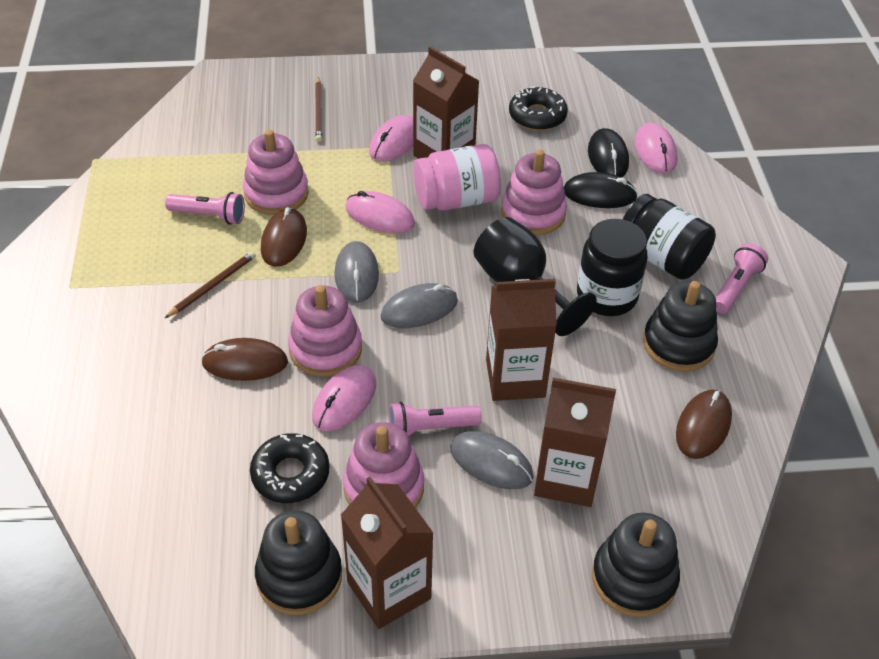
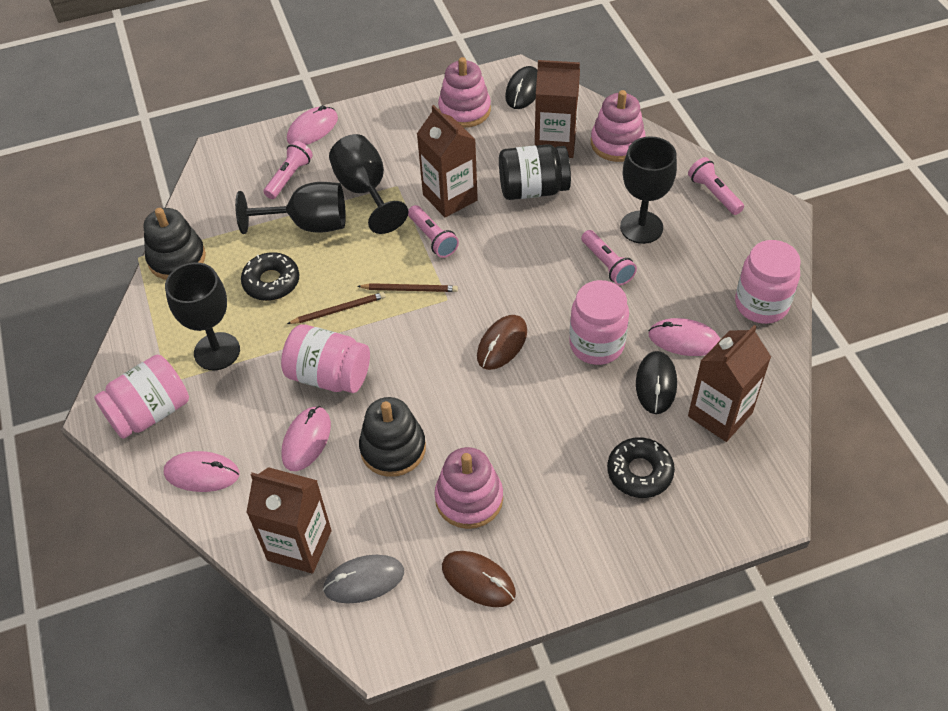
black goblet: 1 -> 4
black jar: 2 -> 1
black stacking toy: 3 -> 2
brown mouse: 3 -> 2
grey mouse: 3 -> 1
pink flashlight: 3 -> 4
pink jar: 1 -> 4
pink stacking toy: 4 -> 3

